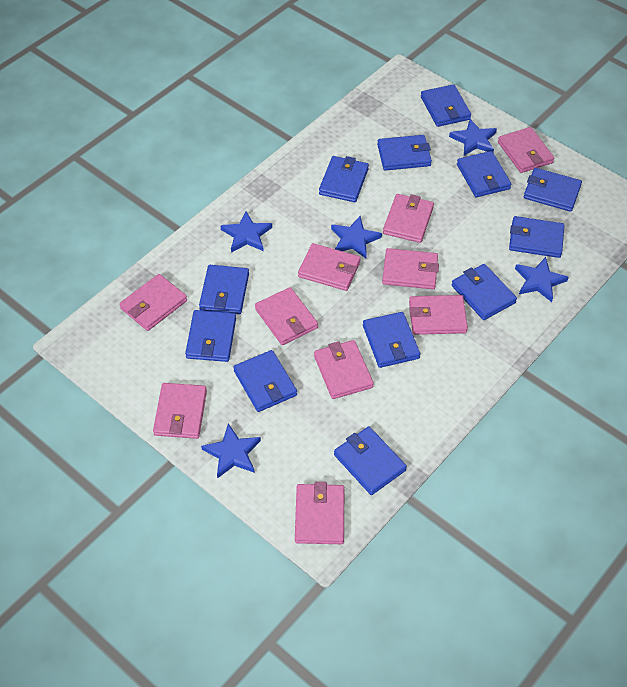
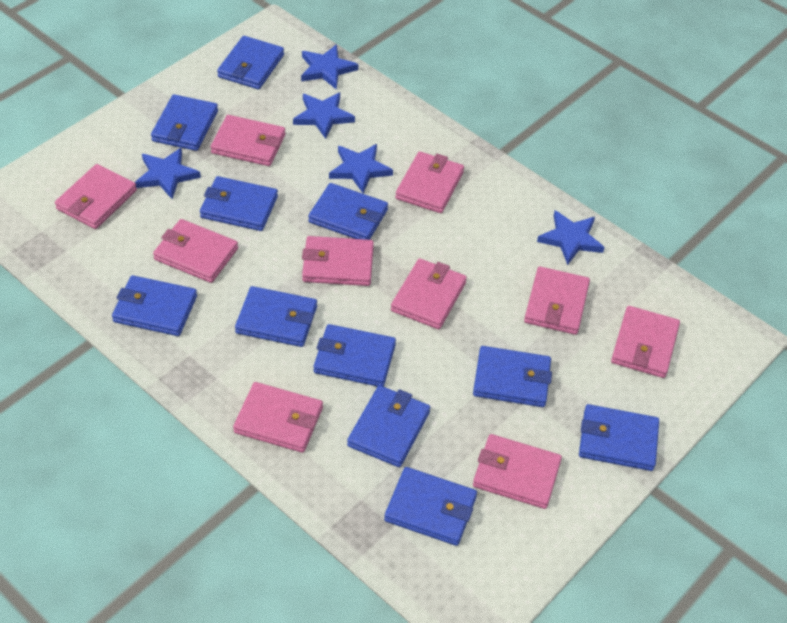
blue wallet: 12 -> 11

